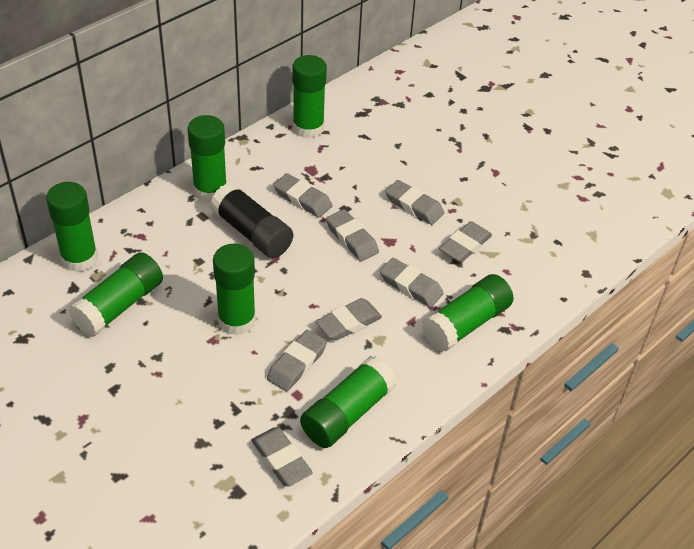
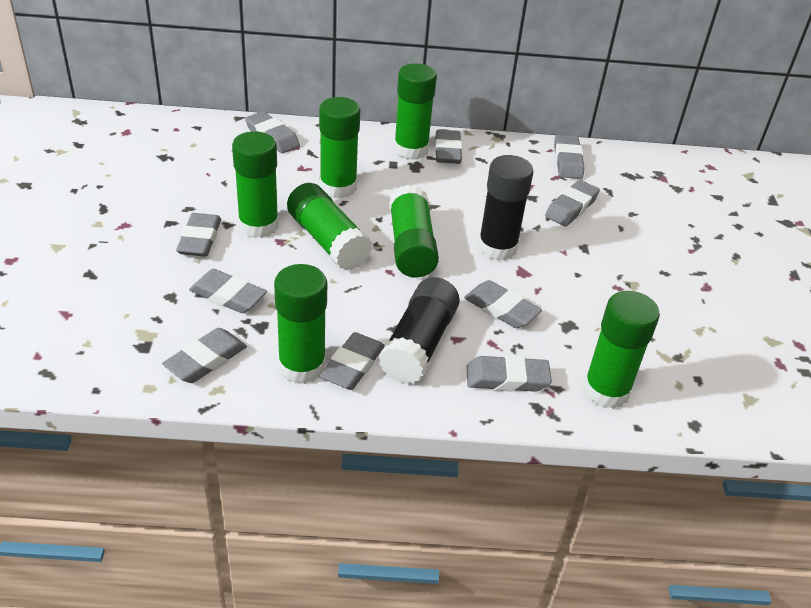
black glue stick: 1 -> 2
grey eraser: 8 -> 10

